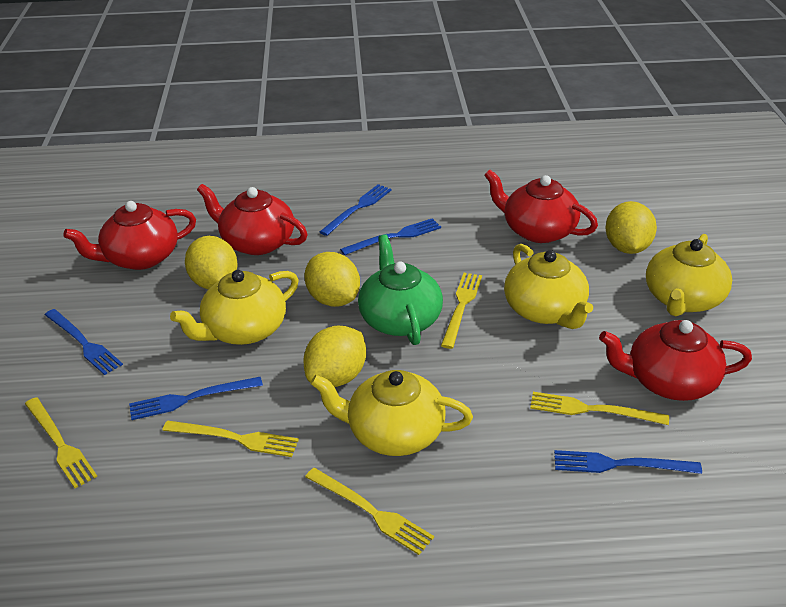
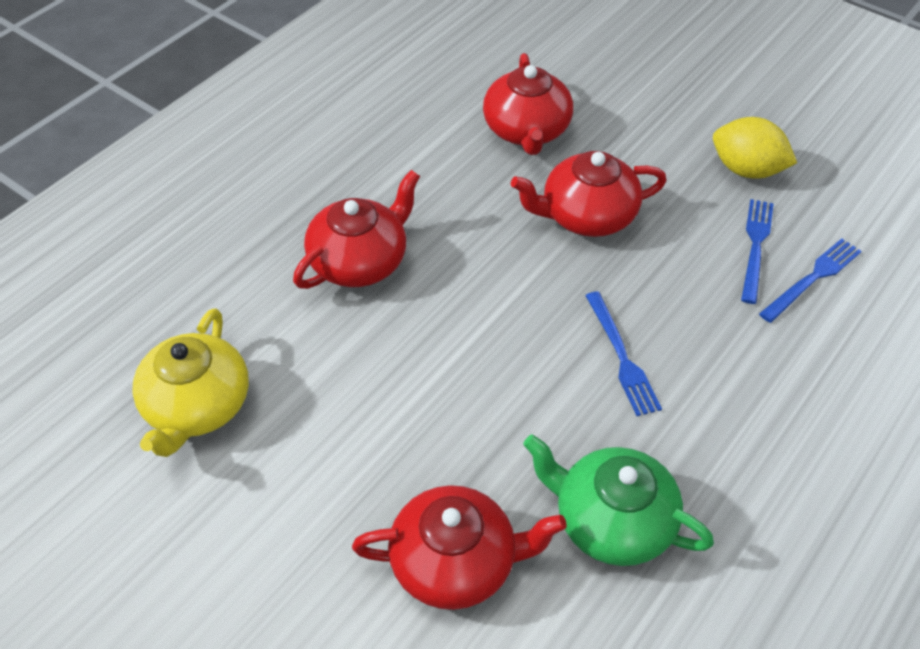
blue fork: 5 -> 3
yellow fork: 5 -> 0
yellow lemon: 4 -> 1
yellow teapot: 4 -> 1

